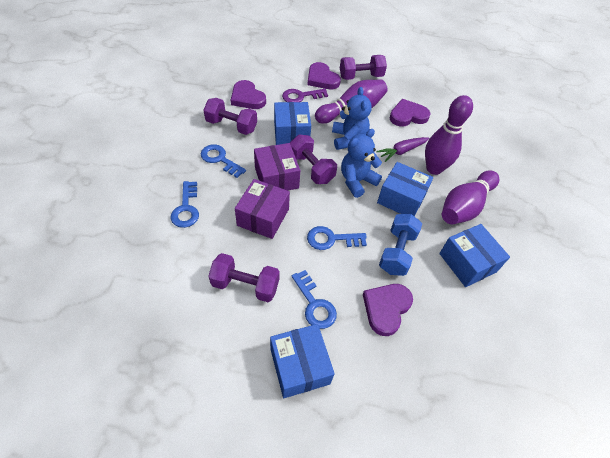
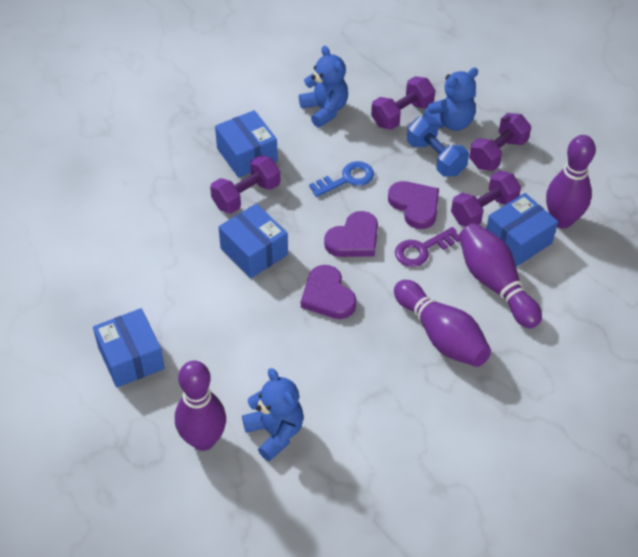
blue key: 4 -> 1
blue teddy bear: 2 -> 3
purple bowling pin: 3 -> 4
purple box: 2 -> 0
purple carrot: 1 -> 0
purple heart: 4 -> 3

